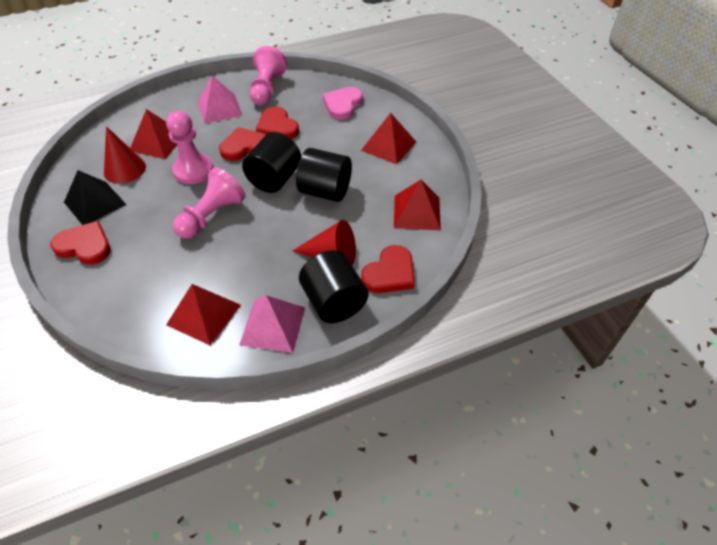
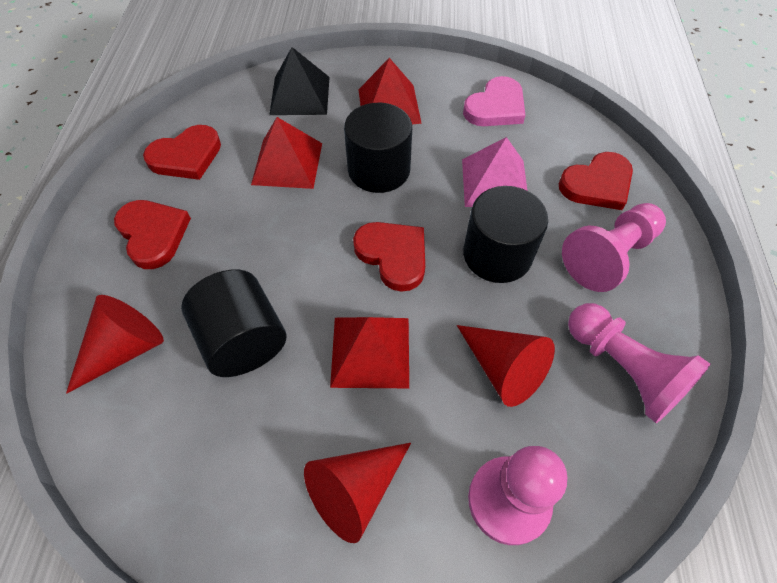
pink pyramid: 2 -> 1
red cone: 2 -> 3
red pyramid: 4 -> 3

